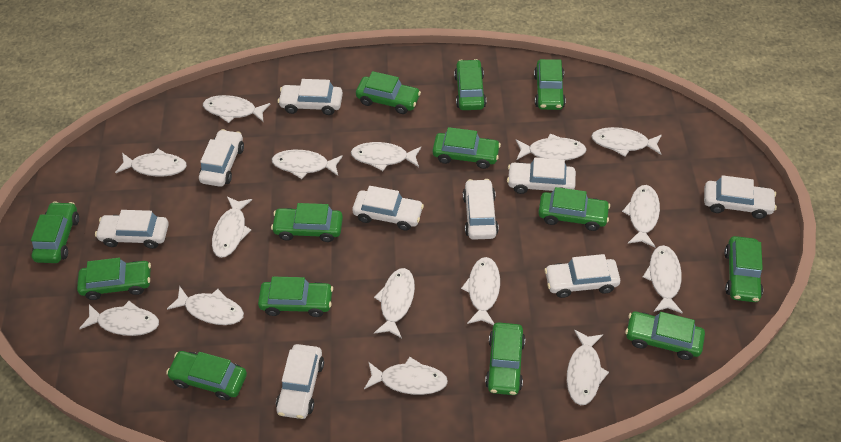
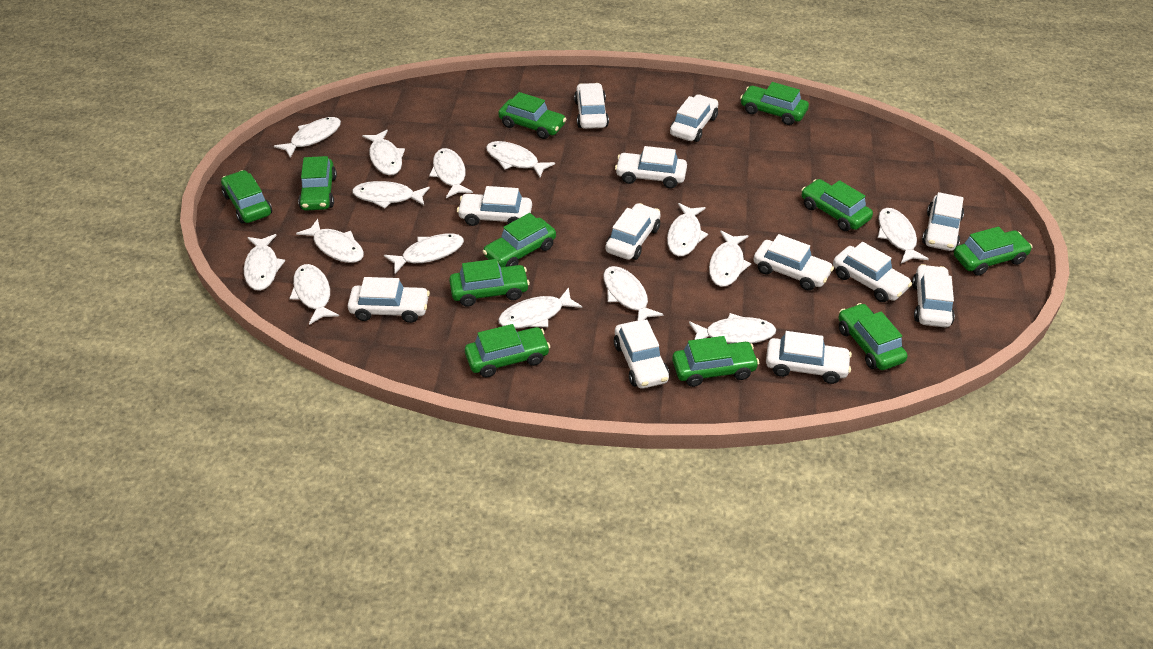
green car: 13 -> 11
white car: 9 -> 12

